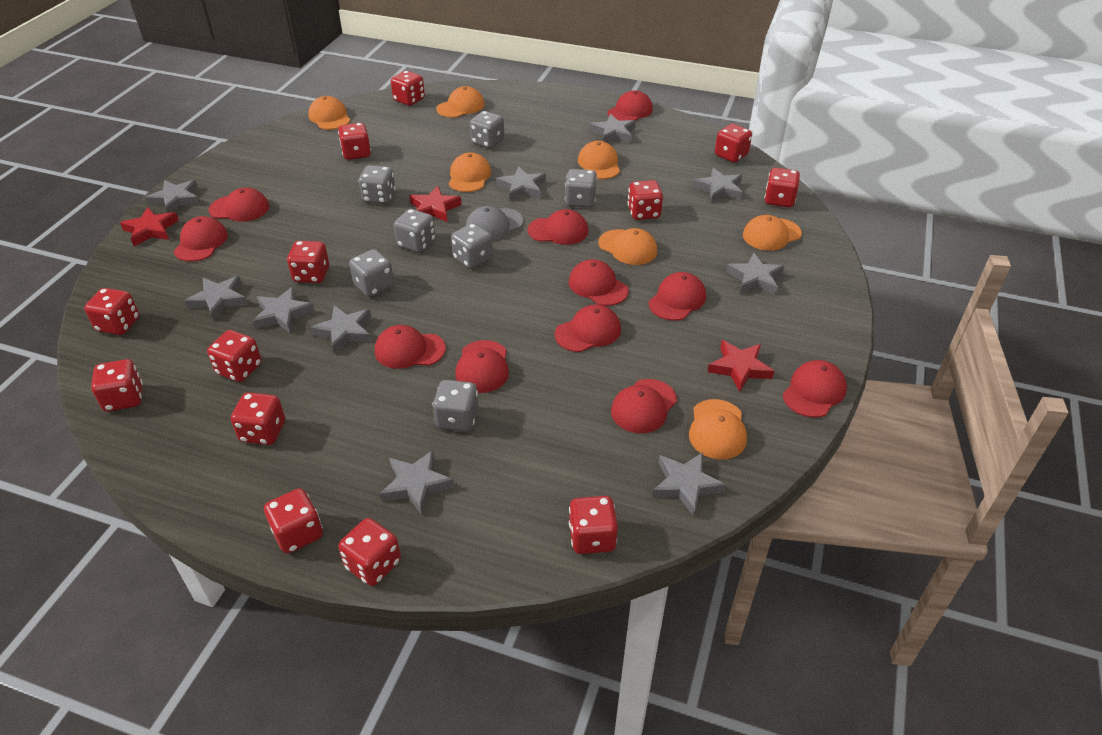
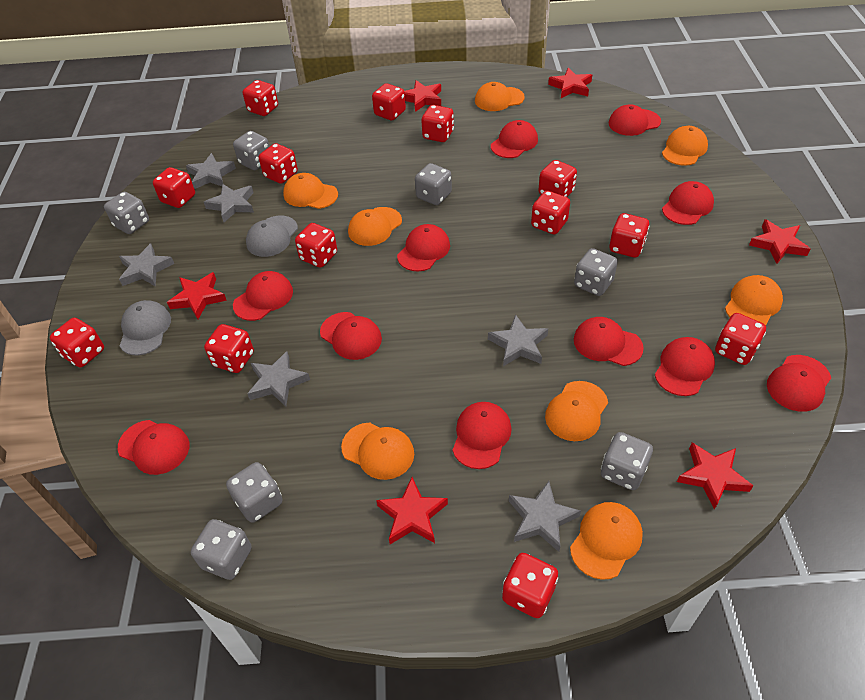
grey cap: 1 -> 2
grey star: 10 -> 6
orange cap: 7 -> 8
red star: 3 -> 6

